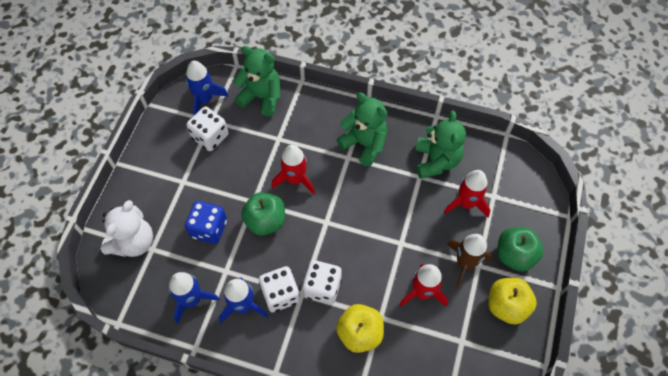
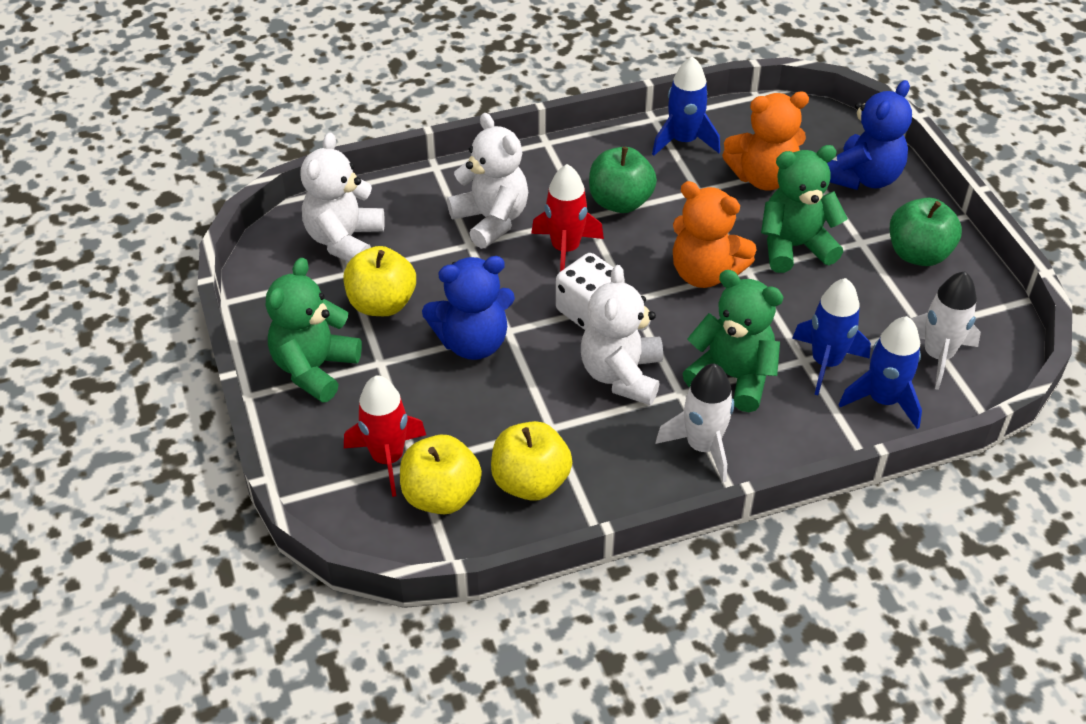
blue dice: 1 -> 0
blue teddy bear: 0 -> 2
brown rocket: 1 -> 0
orange teddy bear: 0 -> 2
red rocket: 3 -> 2
white dice: 3 -> 1
white rocket: 0 -> 2
white teddy bear: 1 -> 3
yellow apple: 2 -> 3

